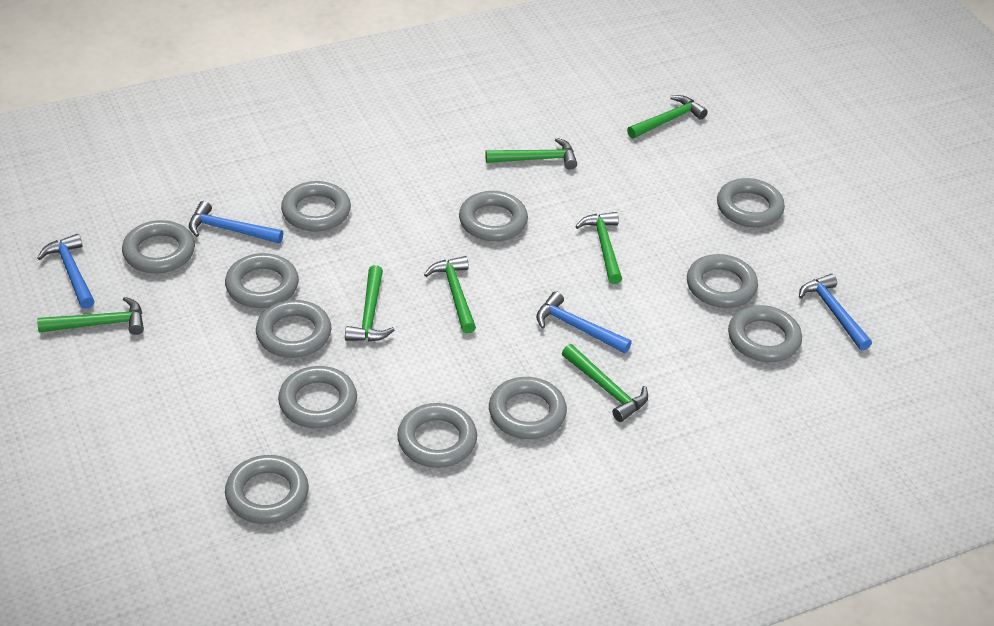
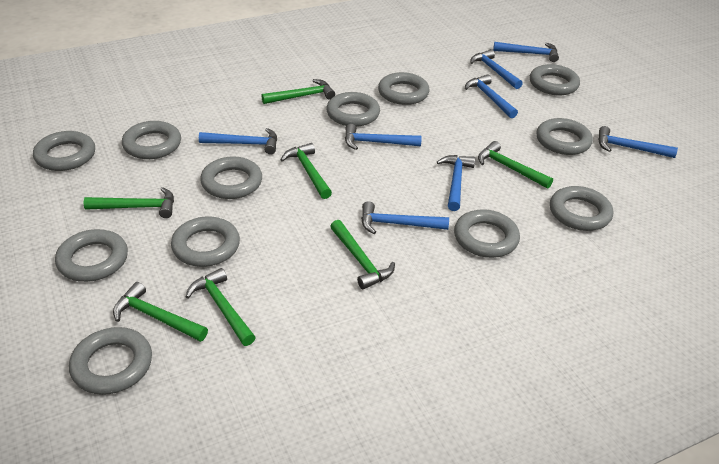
blue hammer: 4 -> 8

